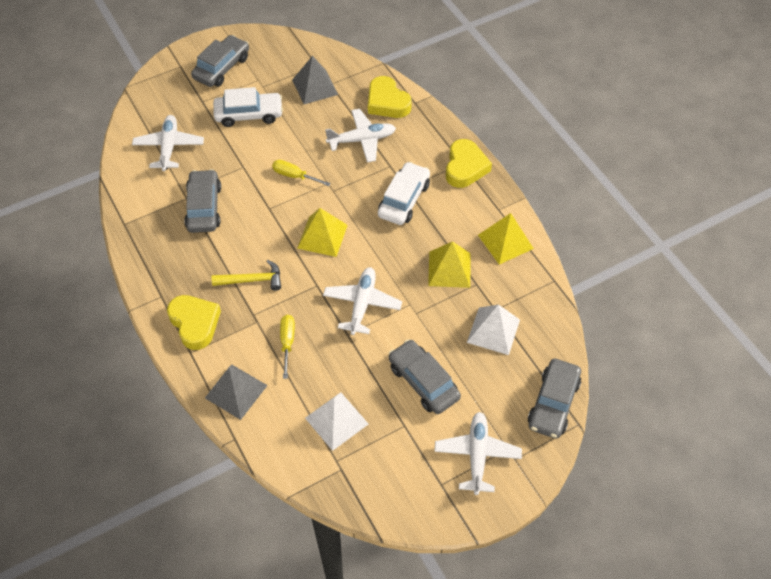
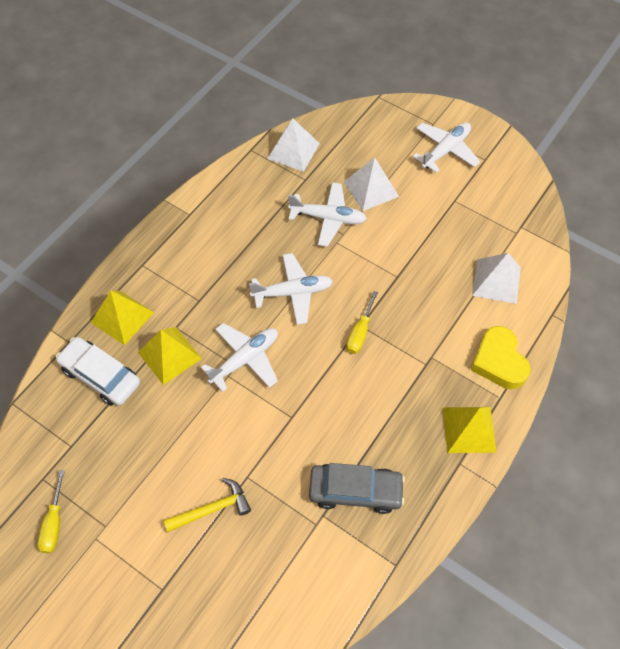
grey car: 4 -> 1
grey pyramid: 2 -> 0
white car: 2 -> 1
white pyramid: 2 -> 3
yellow heart: 3 -> 1

